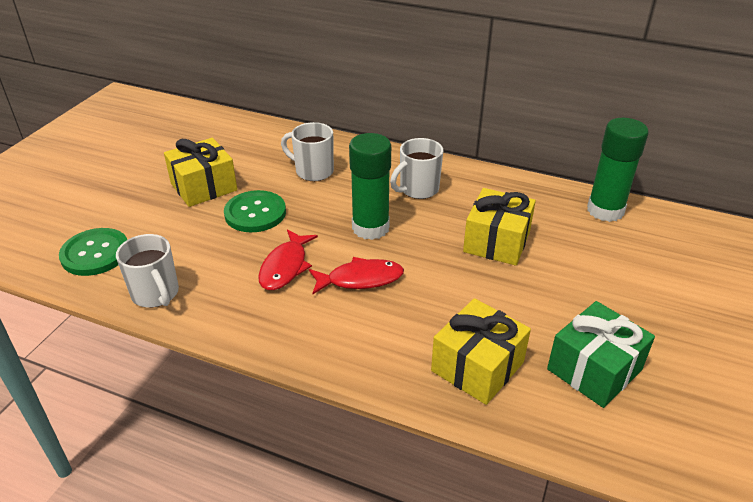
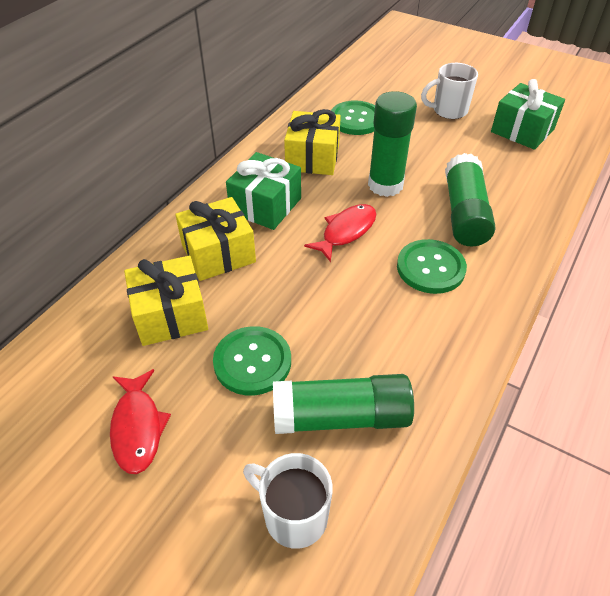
green button: 2 -> 3
green gift: 1 -> 2
green glue stick: 2 -> 3
white mug: 3 -> 2

